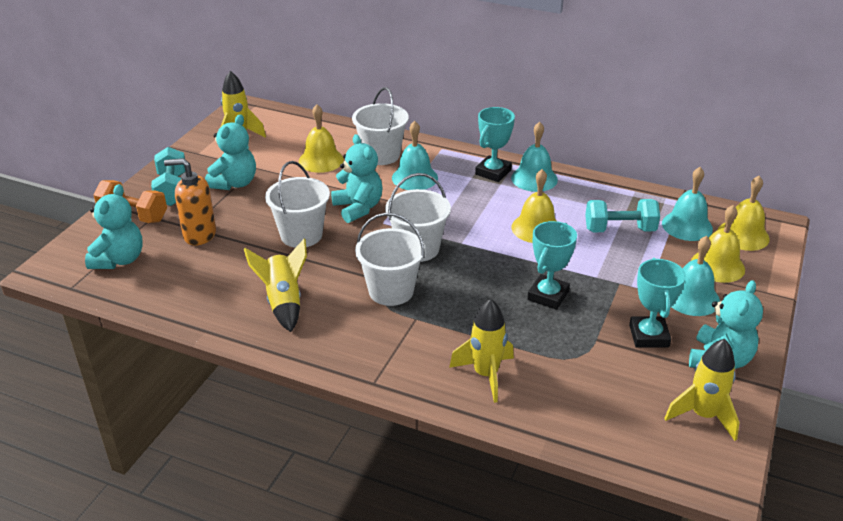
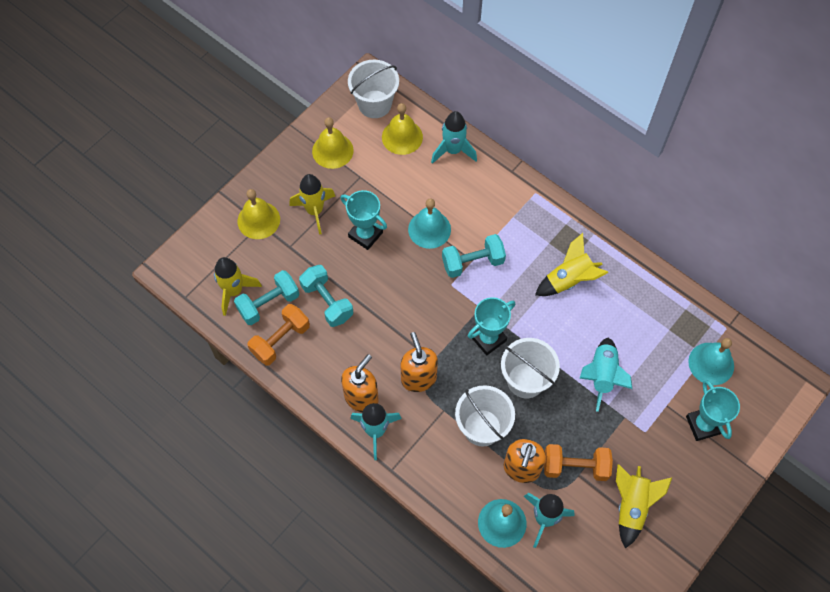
orange dumbbell: 1 -> 2
orange soap dispenser: 1 -> 3
turquoise bell: 4 -> 3
turquoise dumbbell: 2 -> 3
turquoise rocket: 0 -> 4
turquoise teddy bear: 4 -> 0
white bucket: 4 -> 3
yellow bell: 4 -> 3

